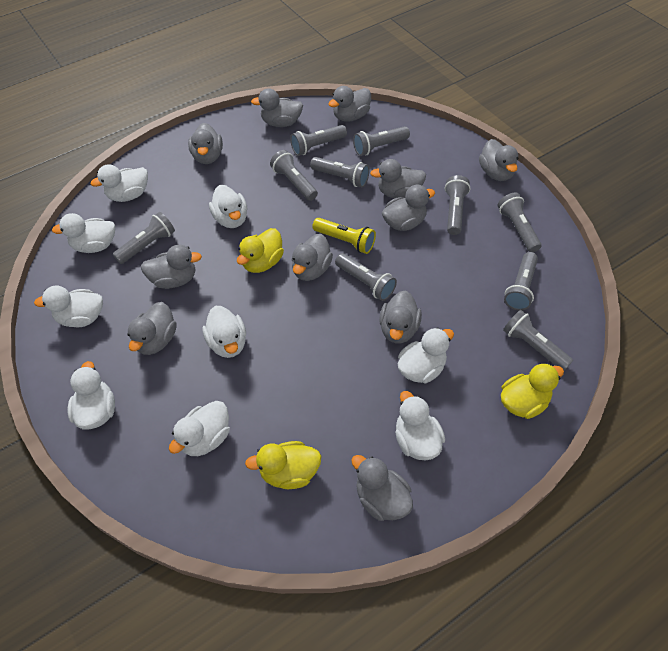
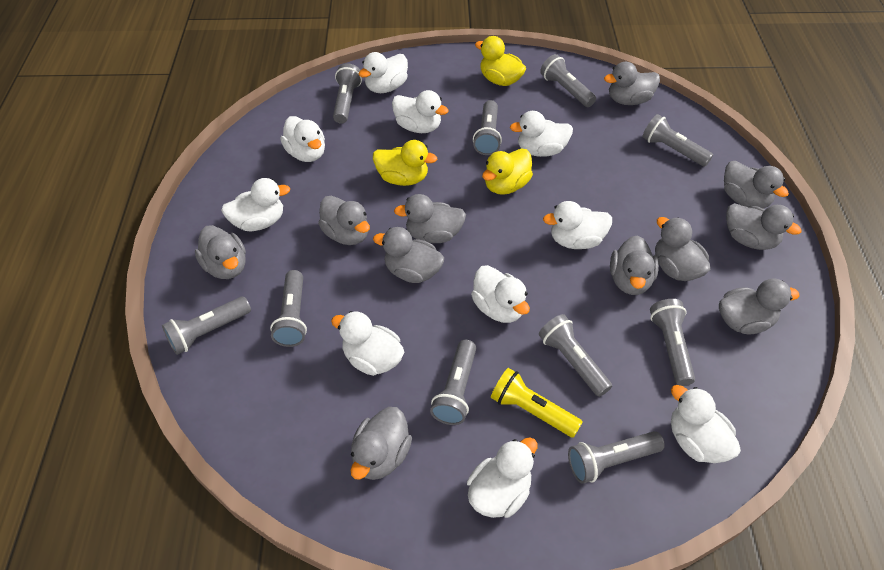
white duck: 9 -> 10

